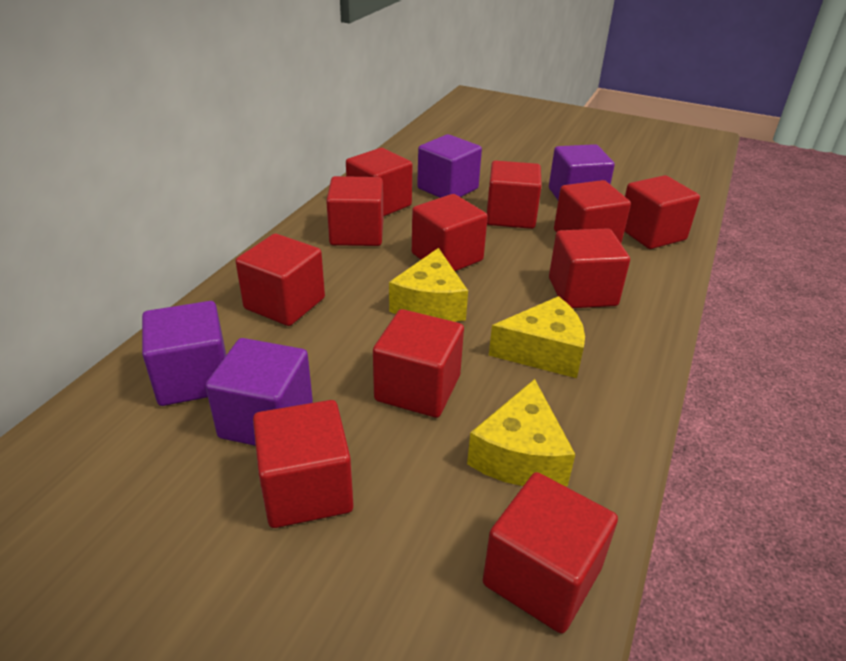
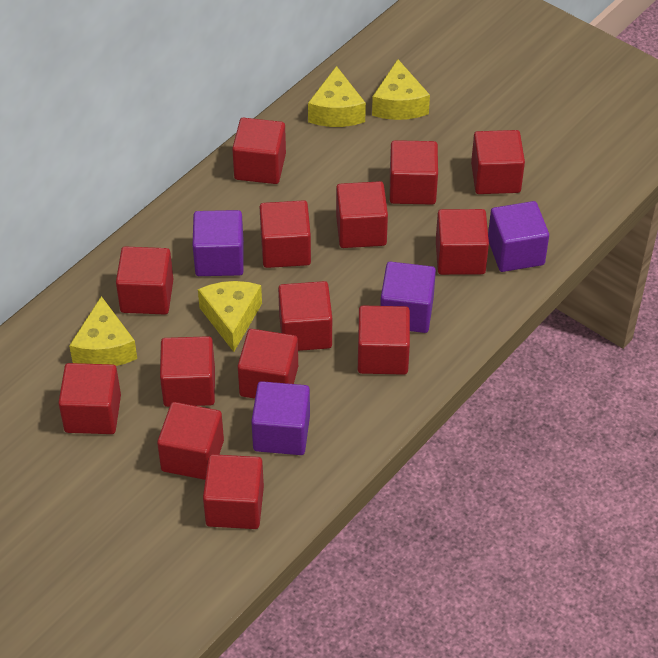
red cube: 11 -> 14
yellow cheese: 3 -> 4

